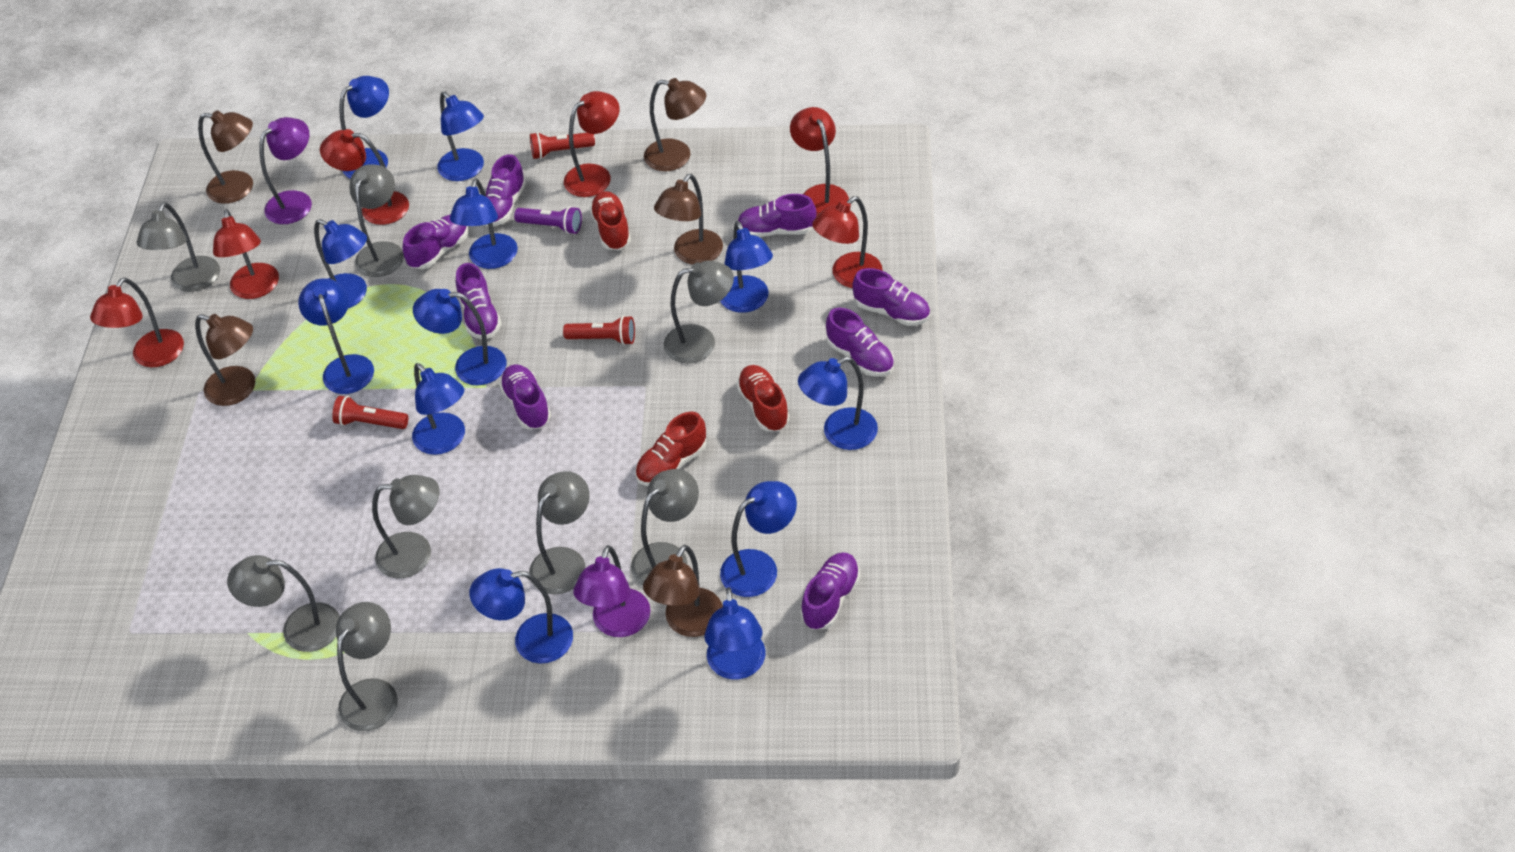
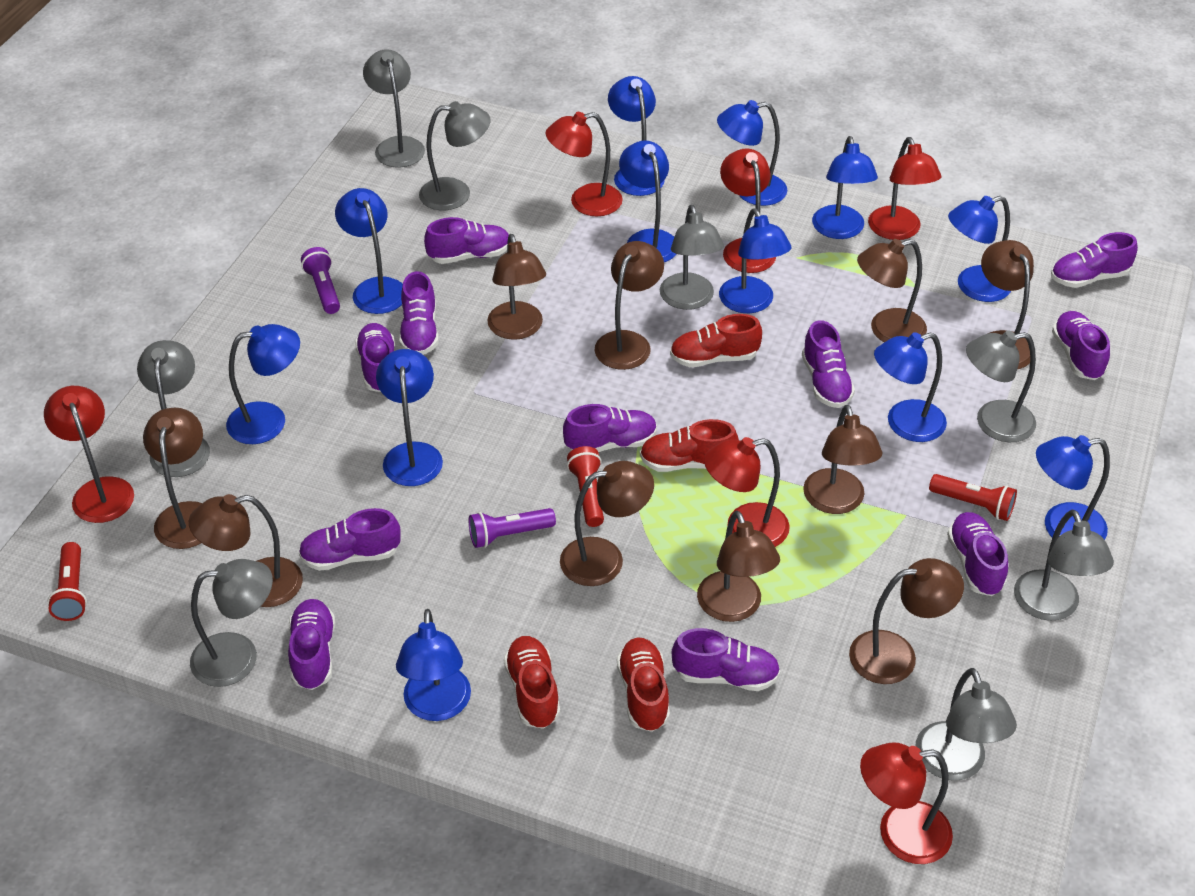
brown lamp: 5 -> 10
purple flashlight: 1 -> 2
purple lamp: 2 -> 0
purple shoe: 8 -> 11
red shoe: 3 -> 4

